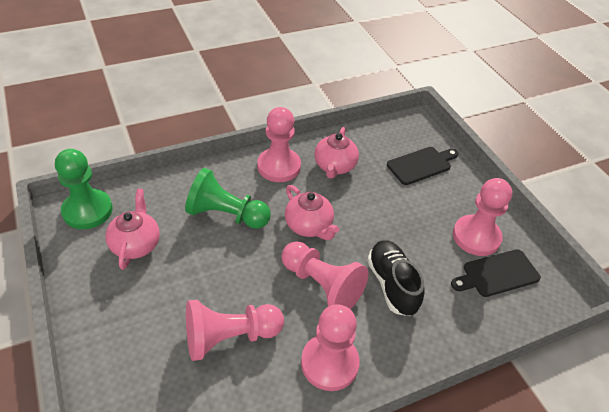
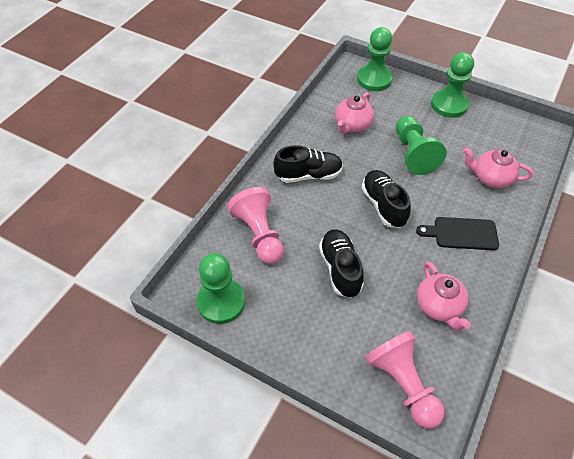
black cutting board: 2 -> 1
black shoe: 1 -> 3
green pawn: 2 -> 4
pink pawn: 5 -> 2

